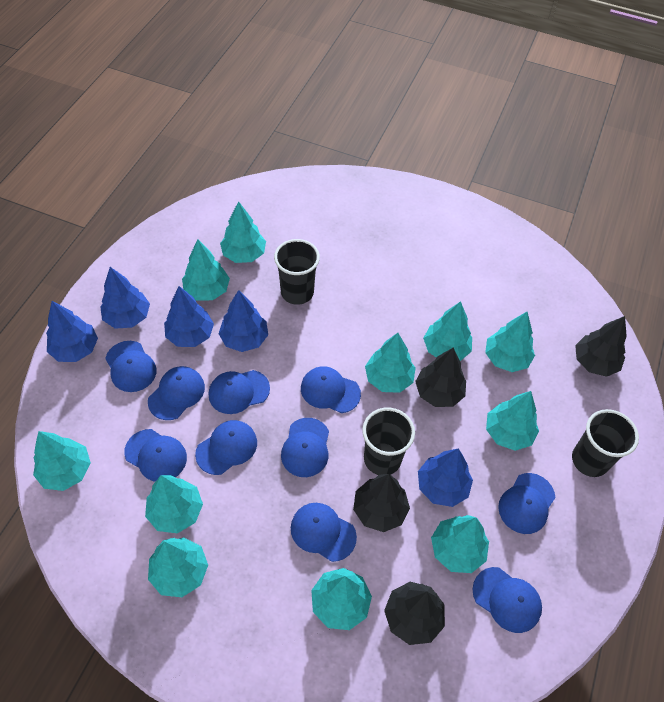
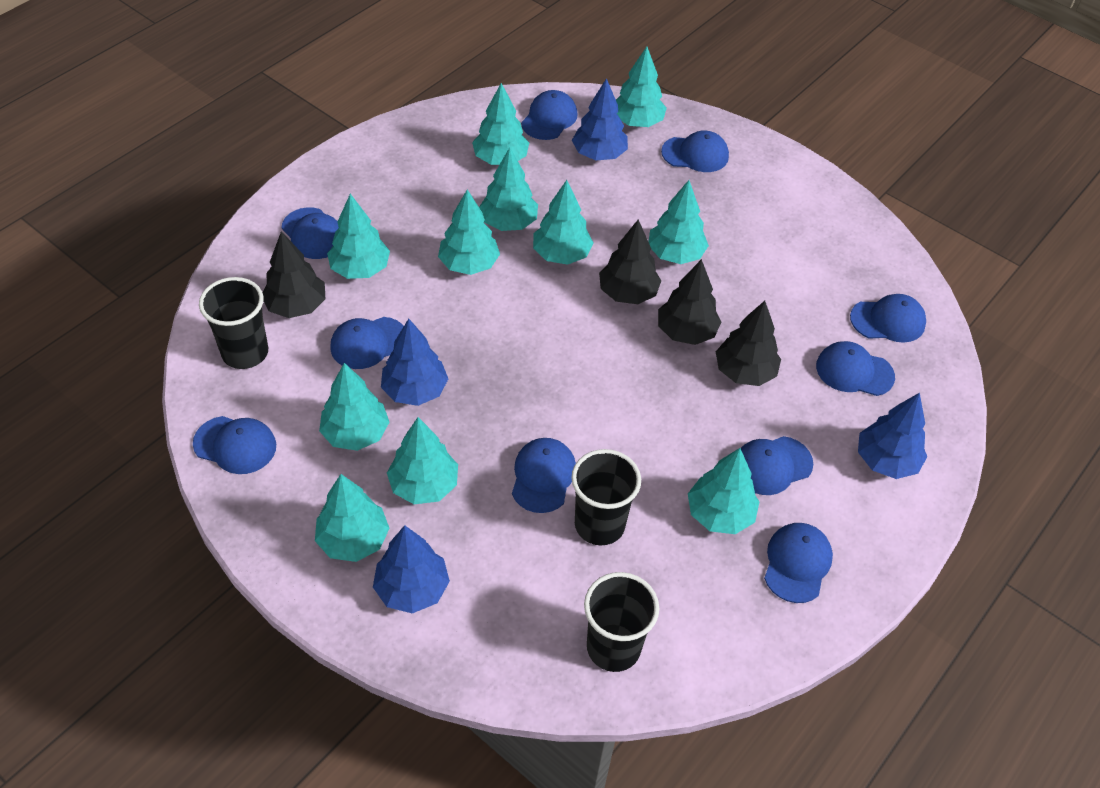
blue tree: 5 -> 4

